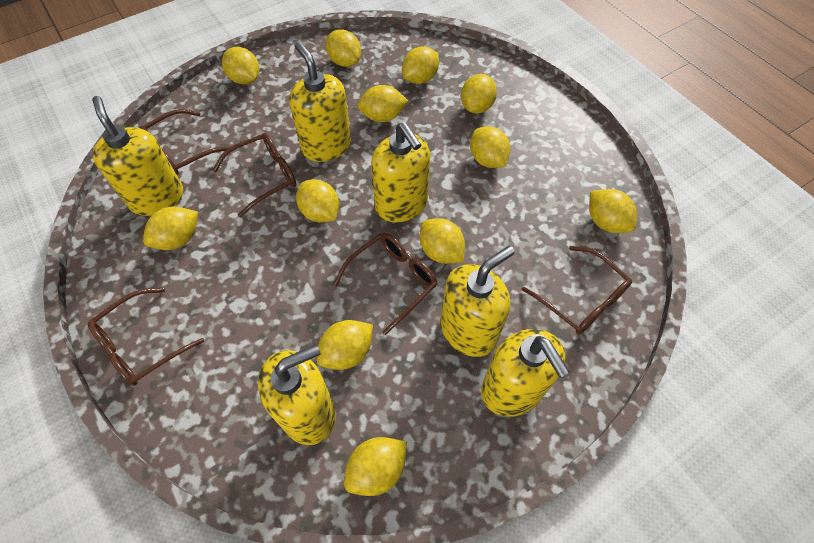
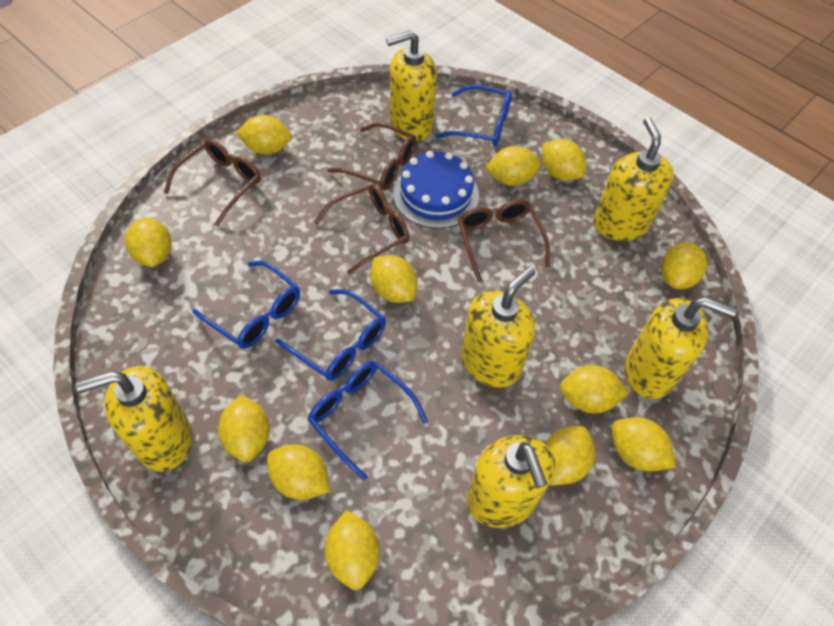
blue cake: 0 -> 1
blue glasses: 0 -> 4
brown glasses: 5 -> 4

